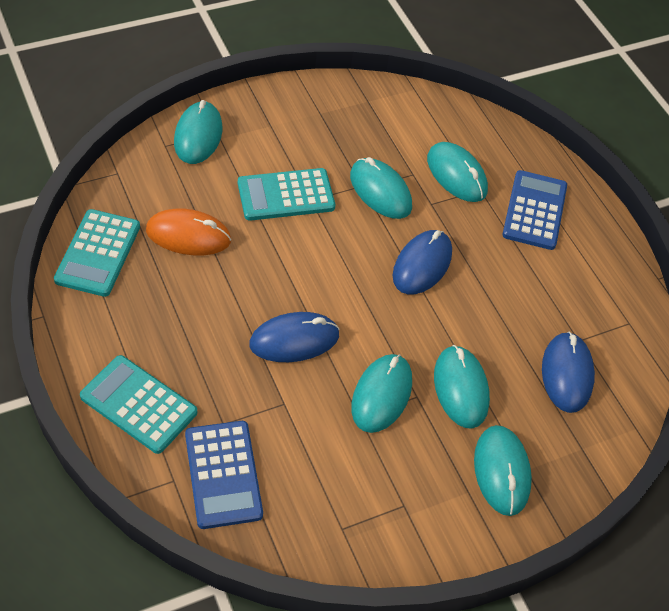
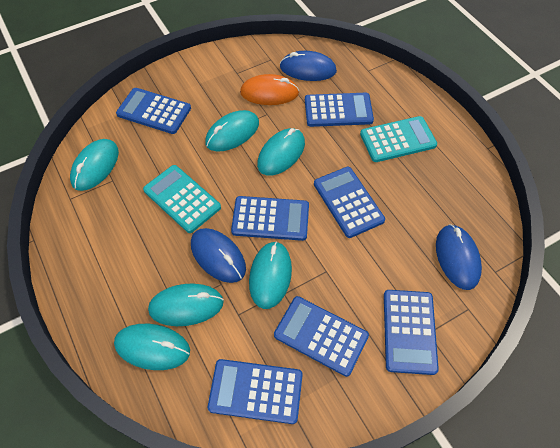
blue calculator: 2 -> 7
turquoise calculator: 3 -> 2

